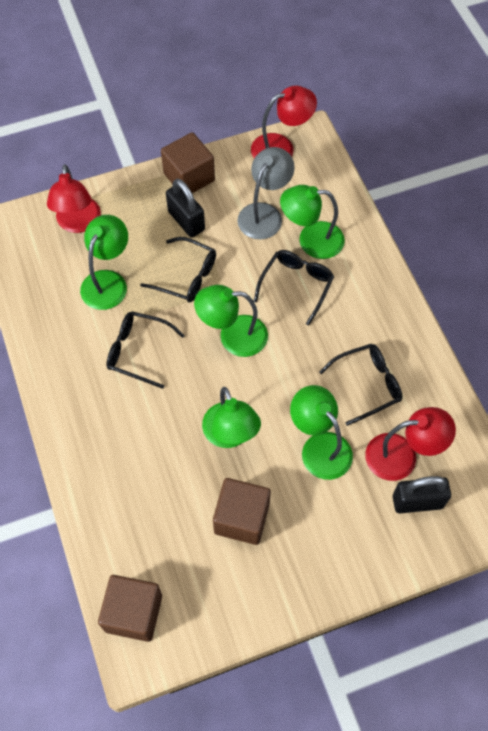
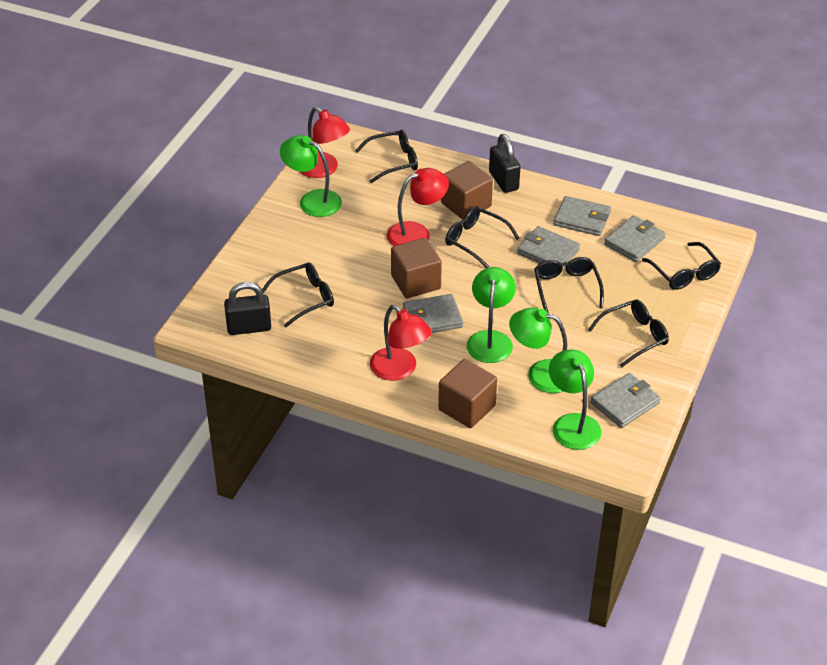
black glasses: 4 -> 6
green lamp: 5 -> 4
grey lamp: 1 -> 0
grey wallet: 0 -> 5

